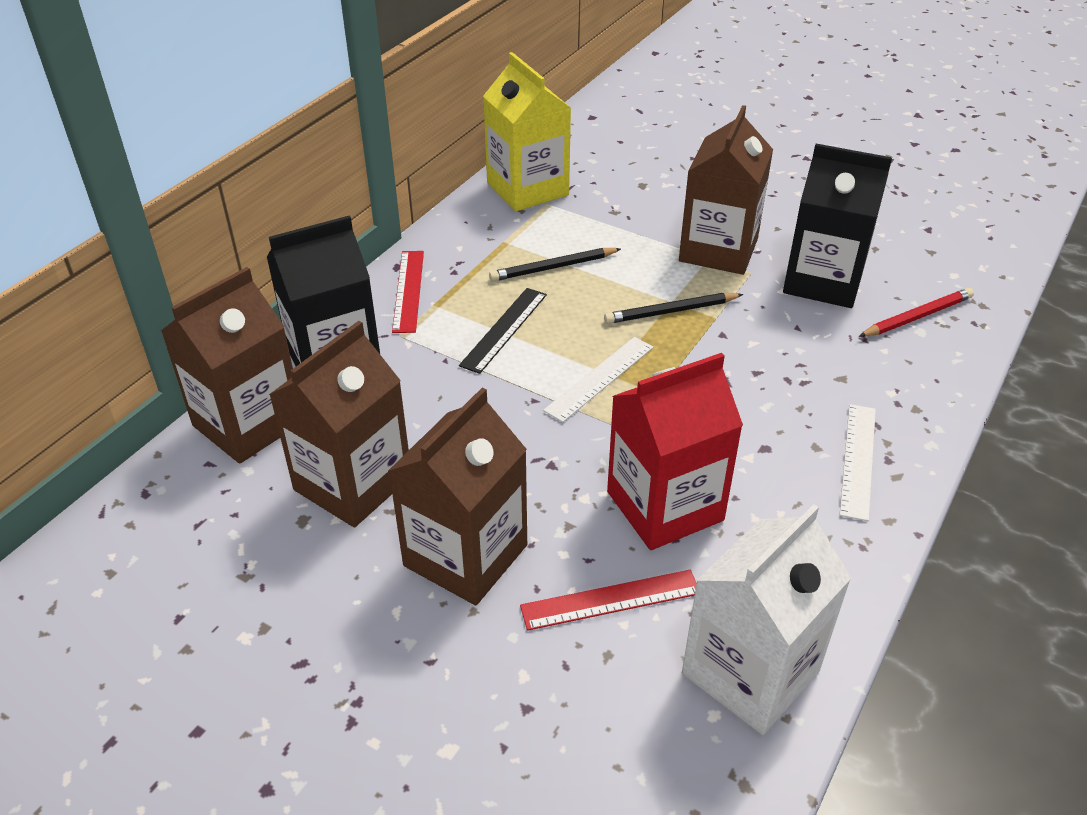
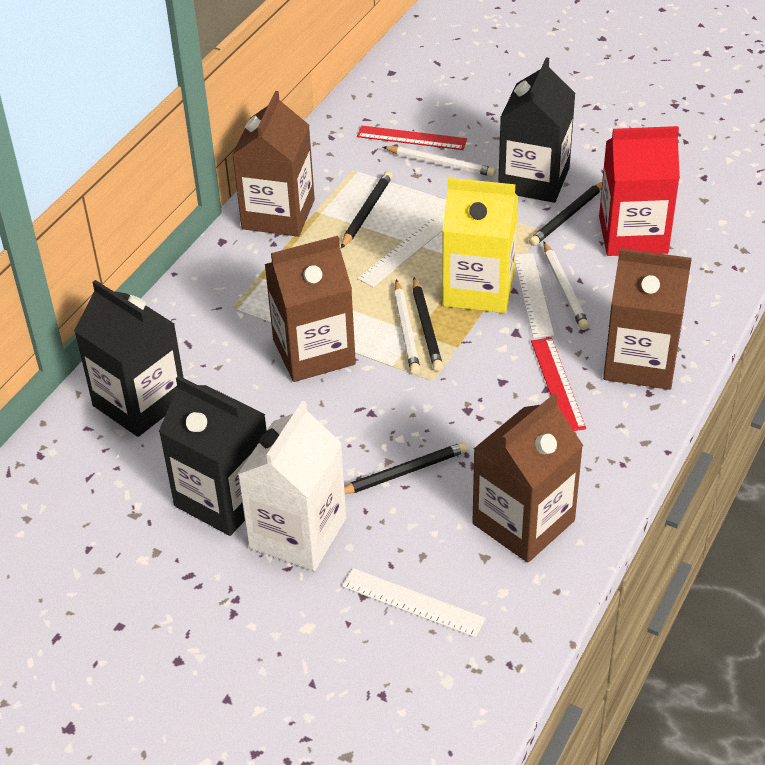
black carton: 2 -> 3
black pencil: 2 -> 4
black ruler: 1 -> 0
red pencil: 1 -> 0
white pencil: 0 -> 3
white ruler: 2 -> 3

